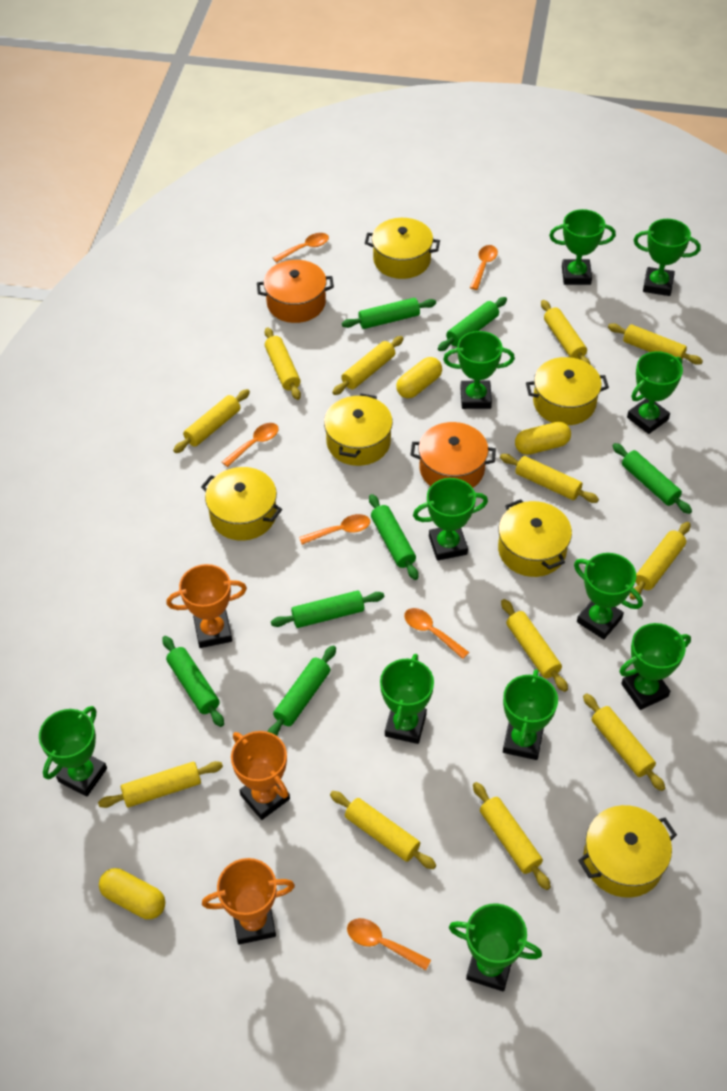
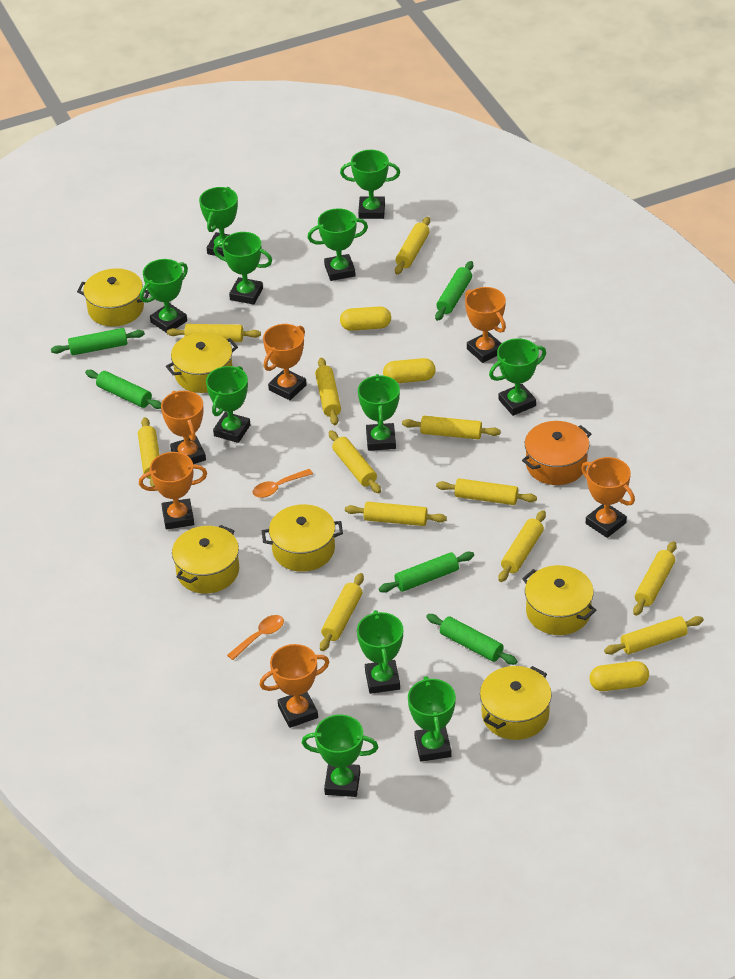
green rolling pin: 7 -> 5
orange pot: 2 -> 1
orange spoon: 6 -> 2
orange trophy: 3 -> 6

